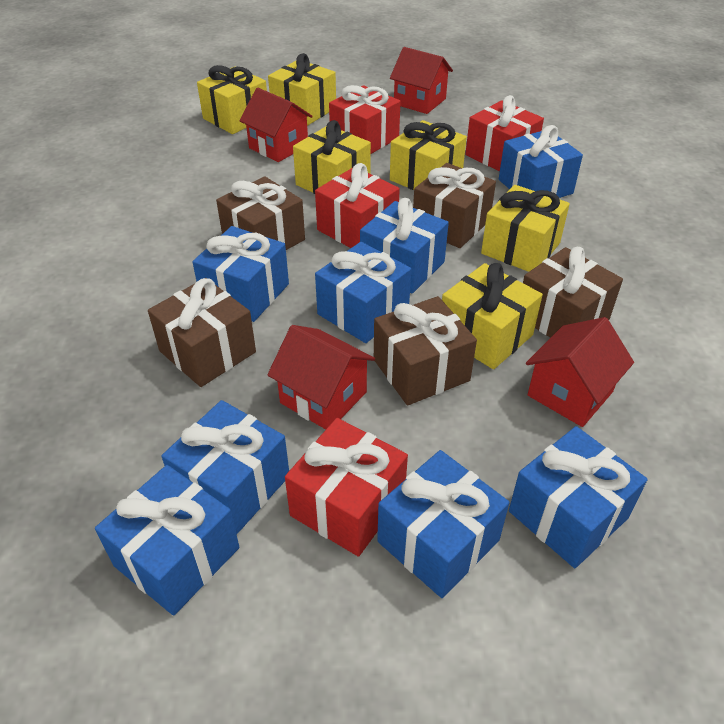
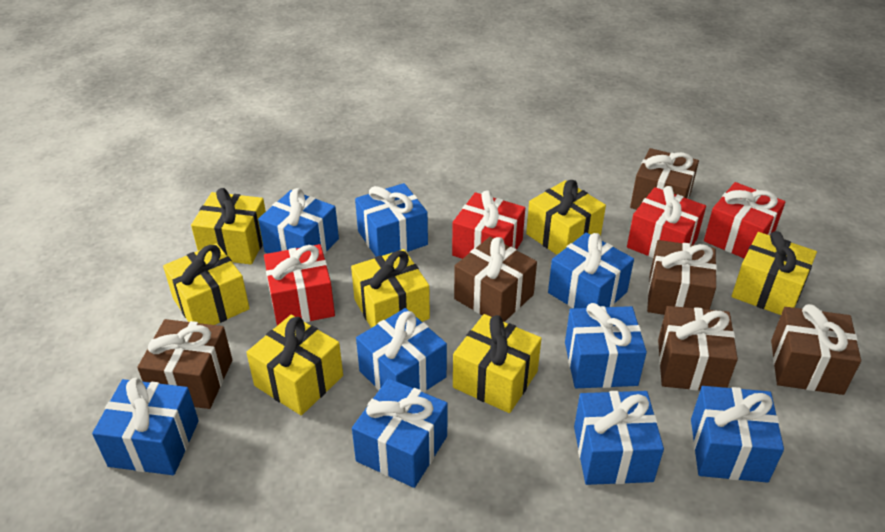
blue gift: 8 -> 9
brown gift: 5 -> 6
red house: 4 -> 0
yellow gift: 6 -> 7

